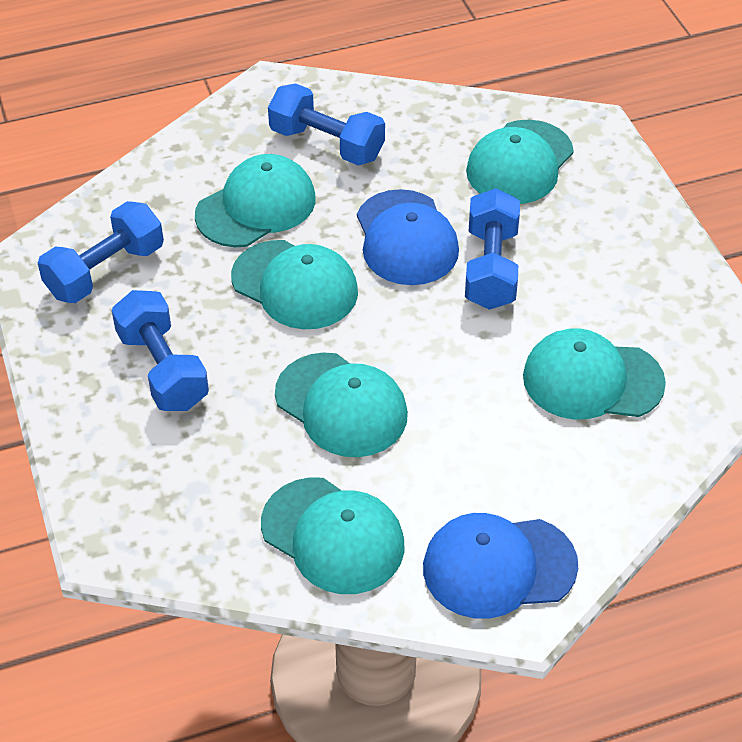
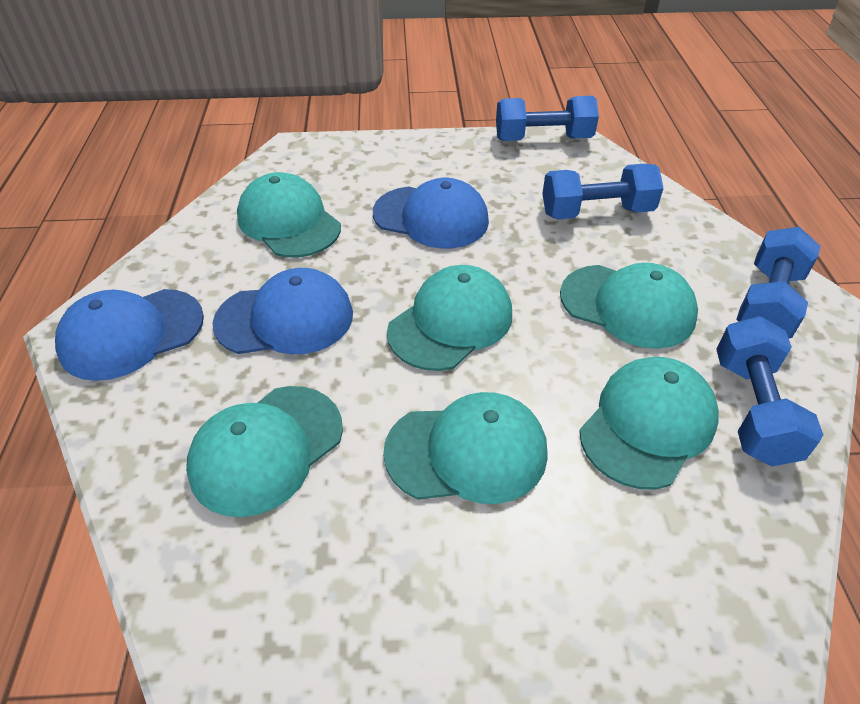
blue cap: 2 -> 3

